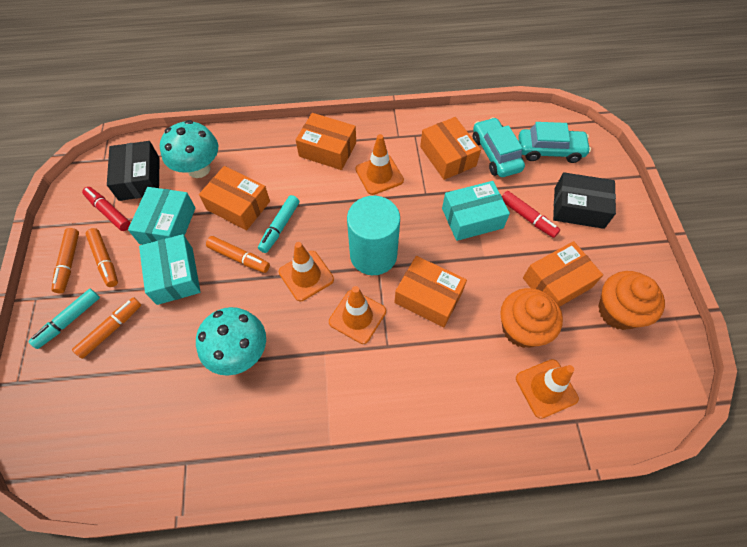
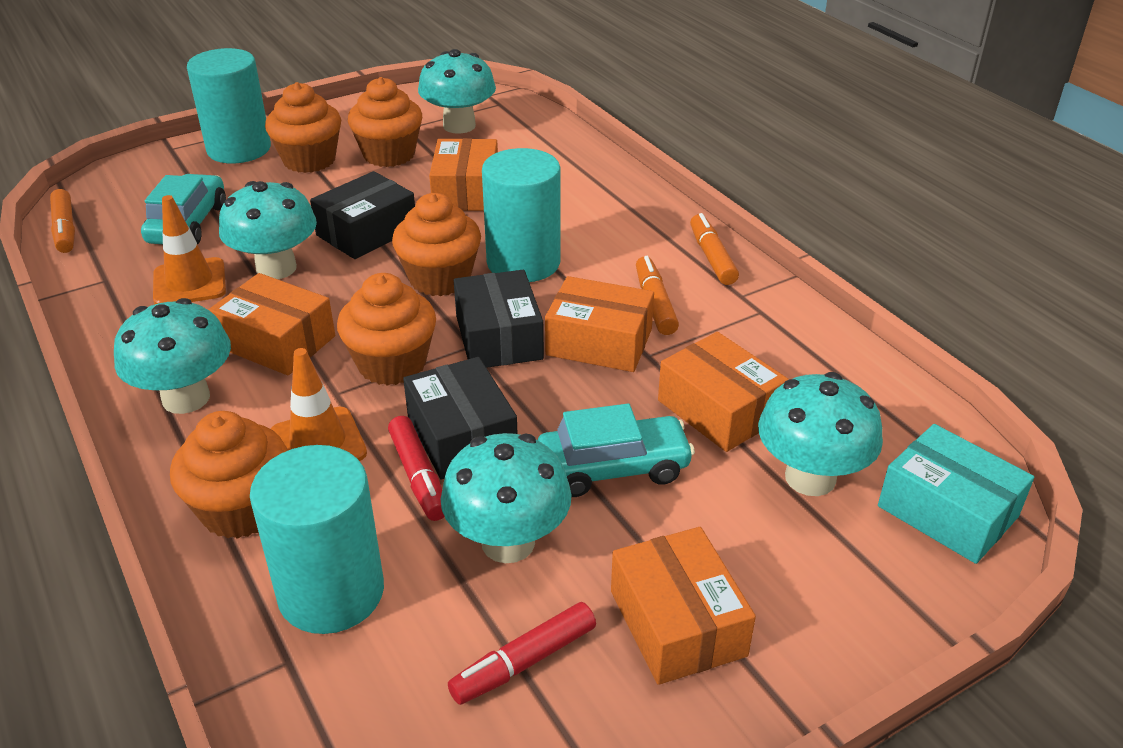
black box: 2 -> 3
orange cupcake: 2 -> 5
orange marker: 4 -> 3
orange traffic cone: 4 -> 2
turquoise box: 3 -> 1
turquoise cylinder: 1 -> 3
turquoise marker: 2 -> 0
turquoise mushroom: 2 -> 5

